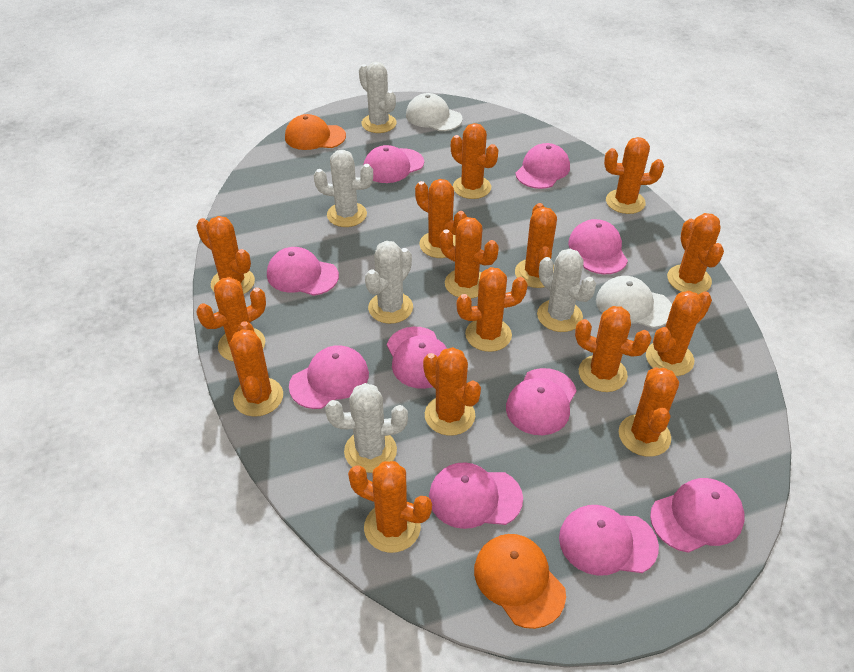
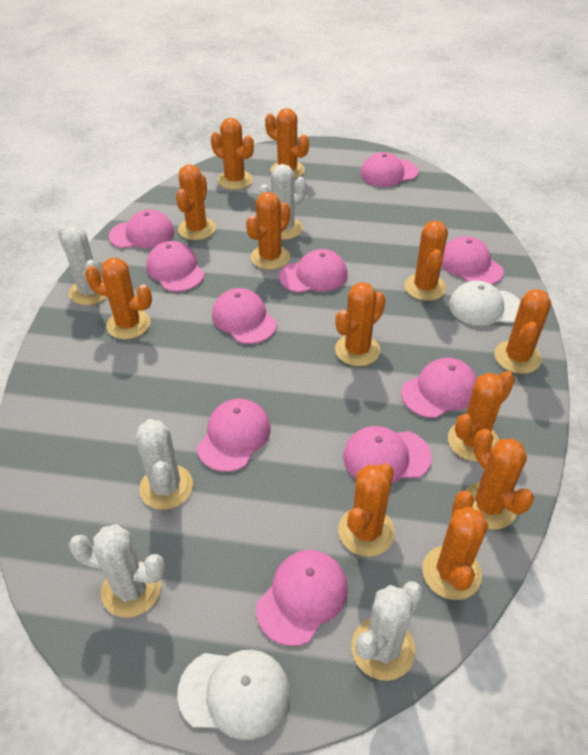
orange cactus: 15 -> 12
orange cap: 2 -> 0

